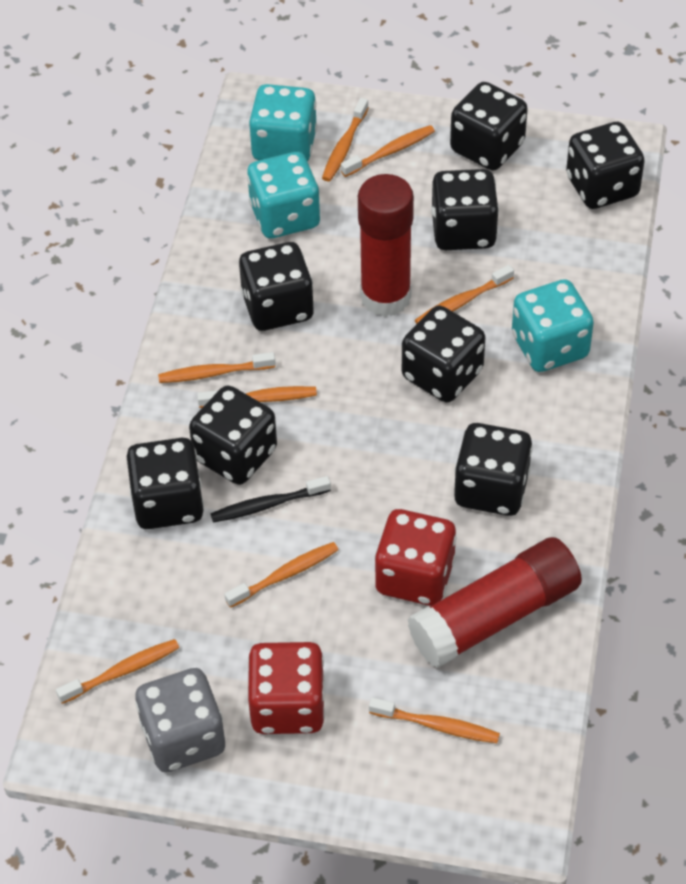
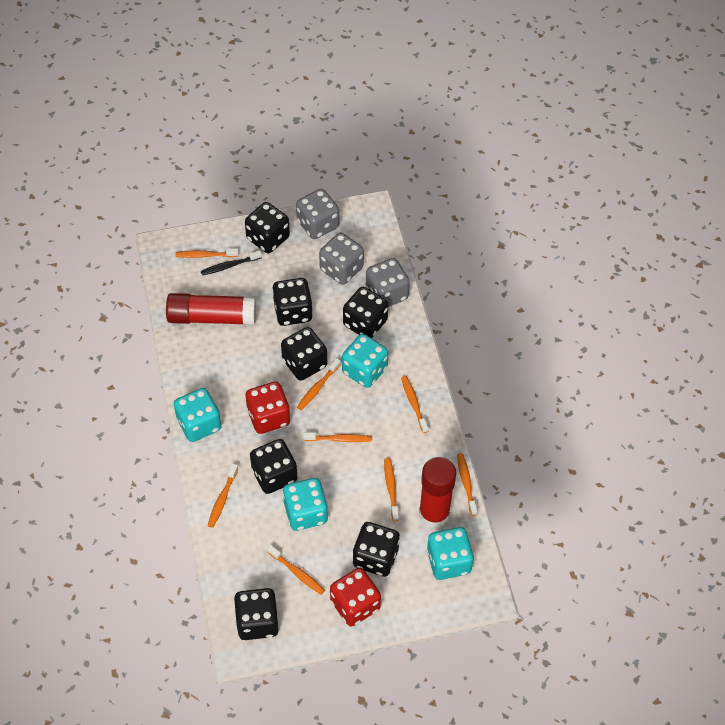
black dice: 8 -> 7
grey dice: 1 -> 3
turquoise dice: 3 -> 4

